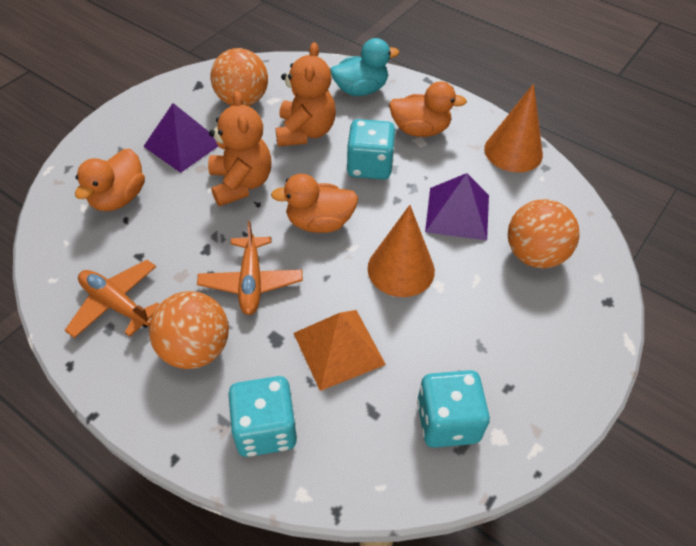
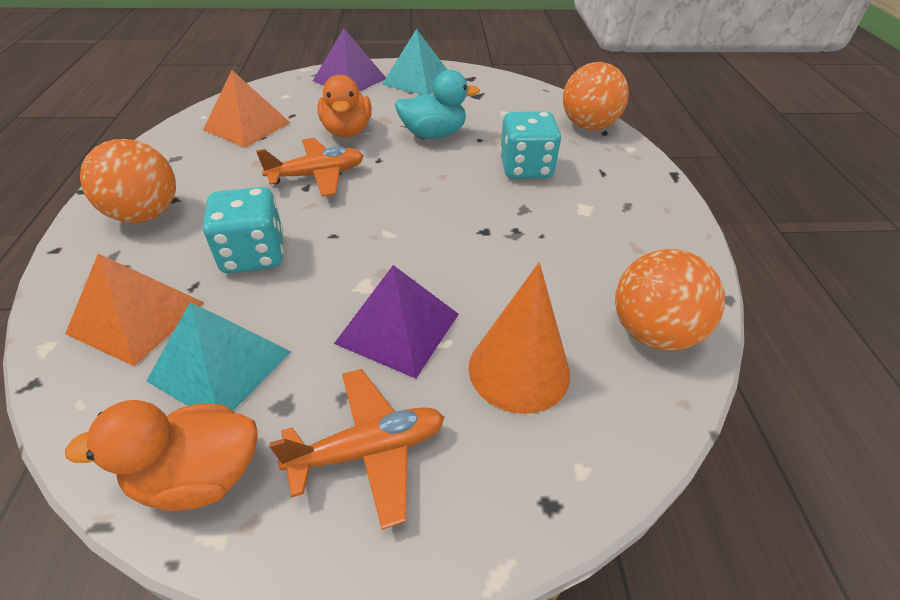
orange cone: 2 -> 1
orange duck: 3 -> 2
orange pyramid: 1 -> 2
orange teddy bear: 2 -> 0
turquoise dice: 3 -> 2
turquoise pyramid: 0 -> 2

